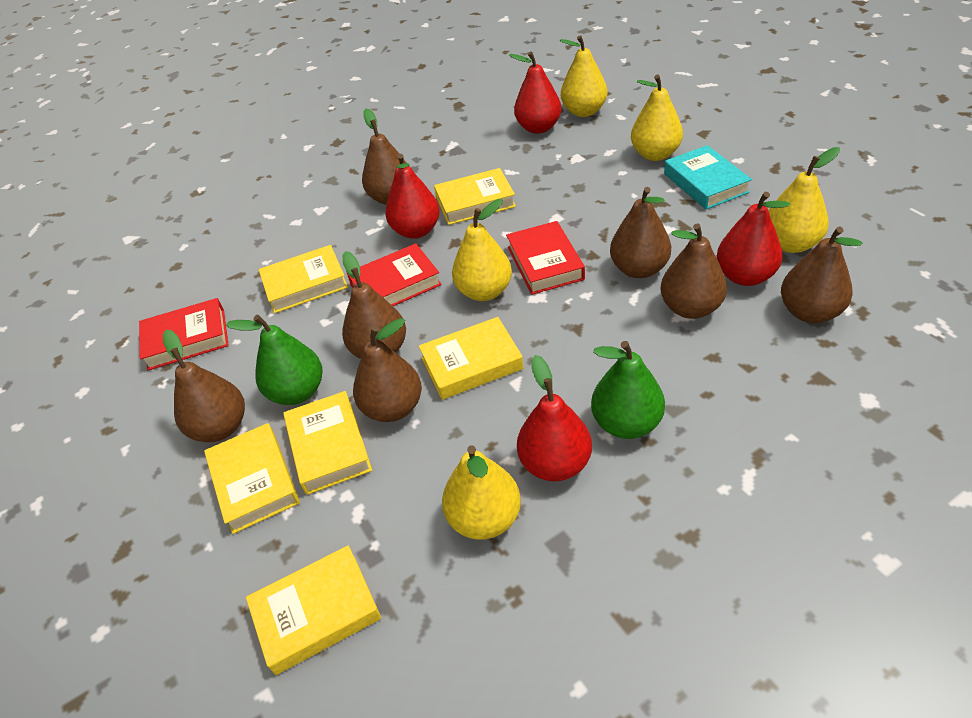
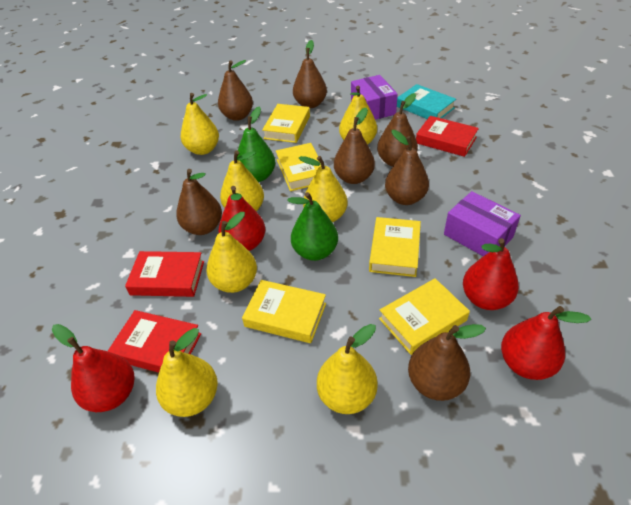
purple box: 0 -> 2
yellow book: 6 -> 5
yellow pear: 5 -> 7

